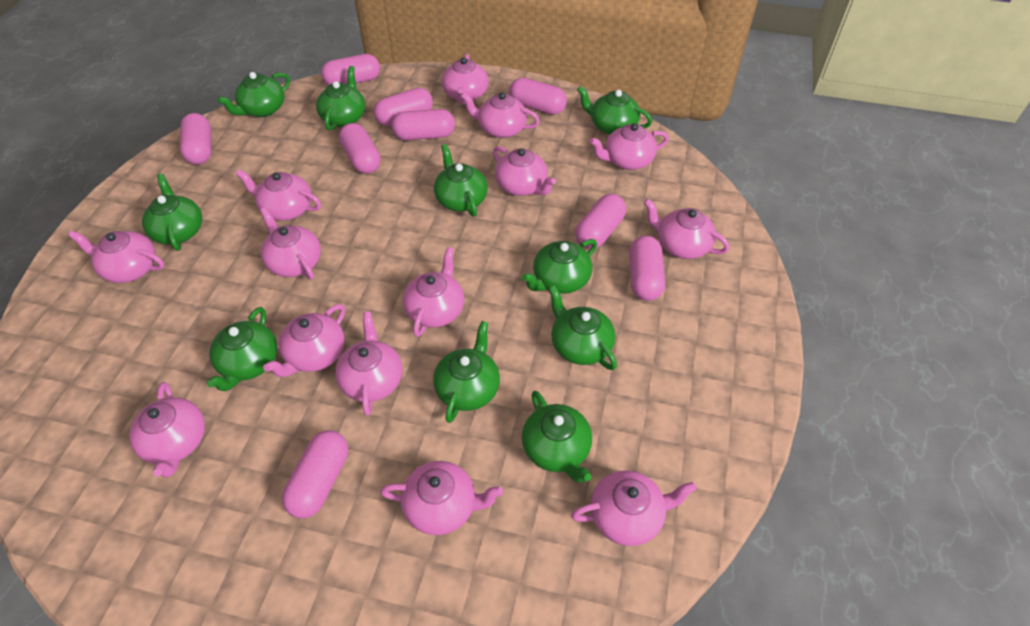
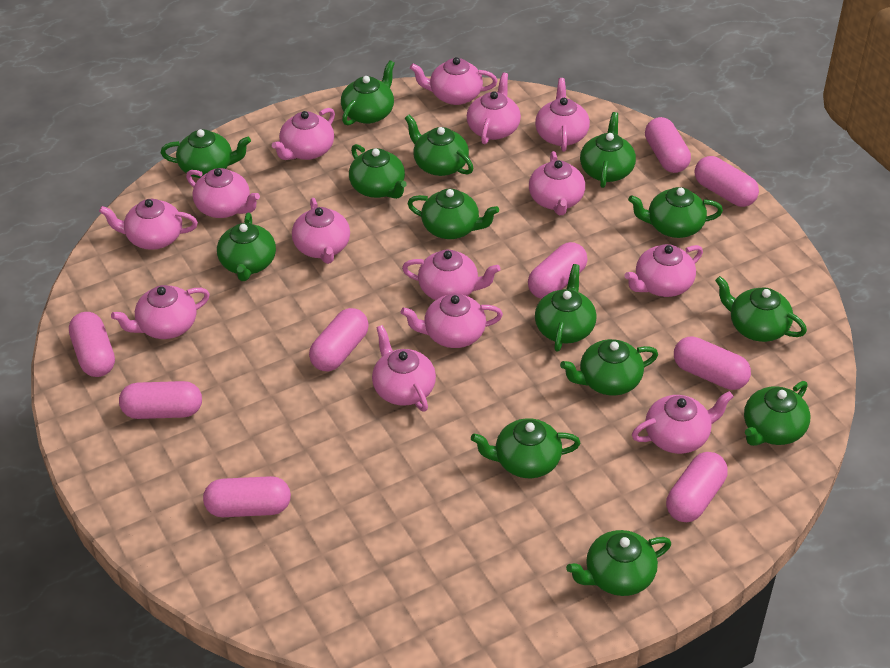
green teapot: 10 -> 14

